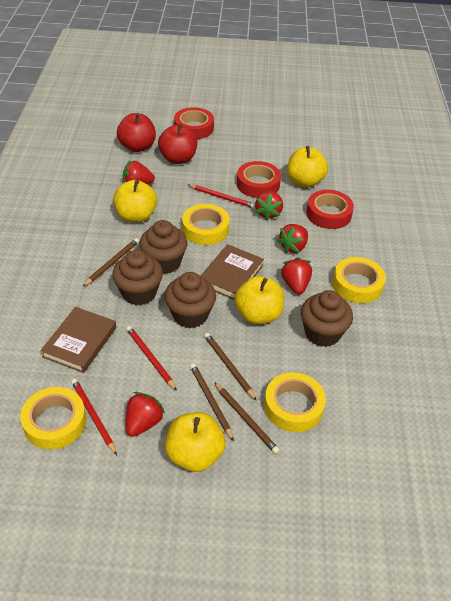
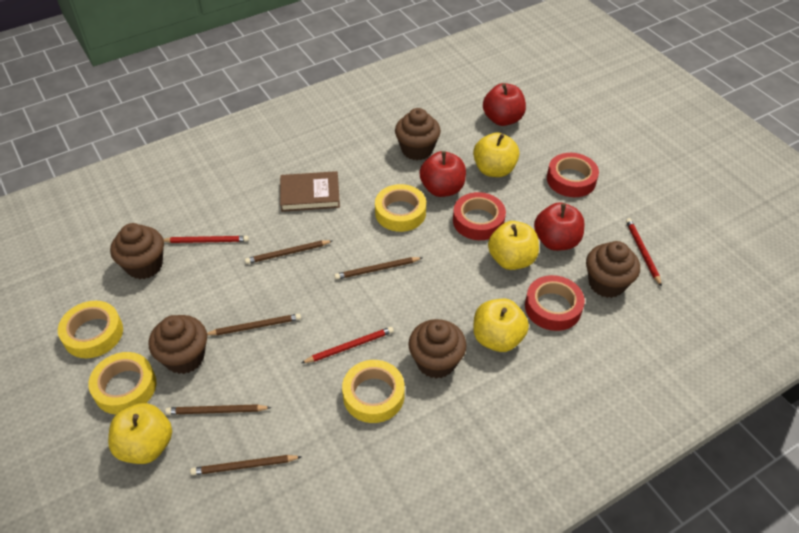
brown book: 2 -> 1
brown cupcake: 4 -> 5
brown pencil: 4 -> 5
red apple: 2 -> 3
red strawberry: 5 -> 0

